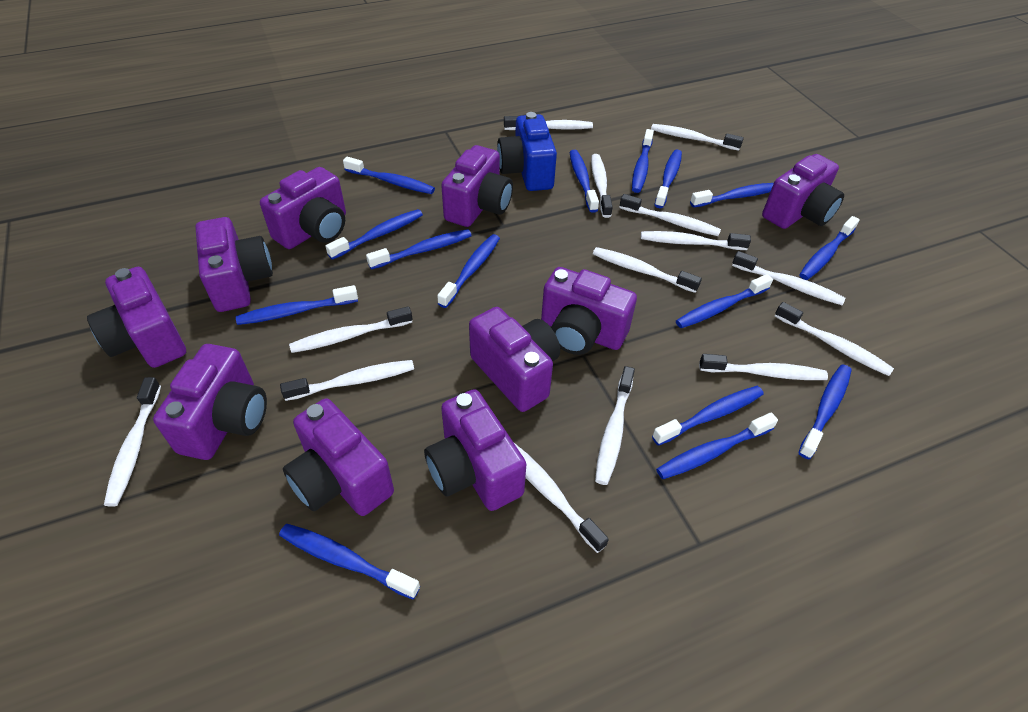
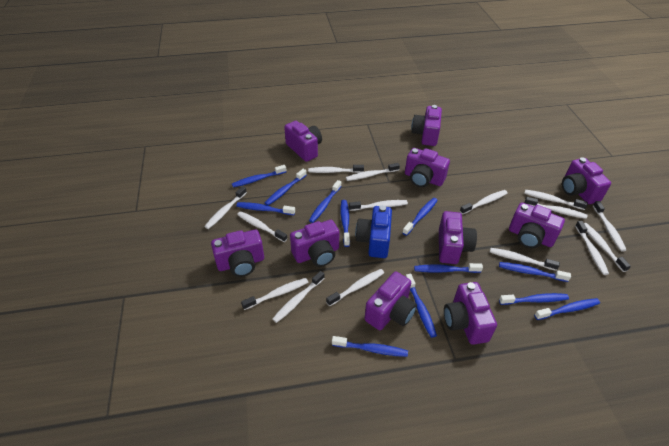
blue toothbrush: 15 -> 12
white toothbrush: 14 -> 15

